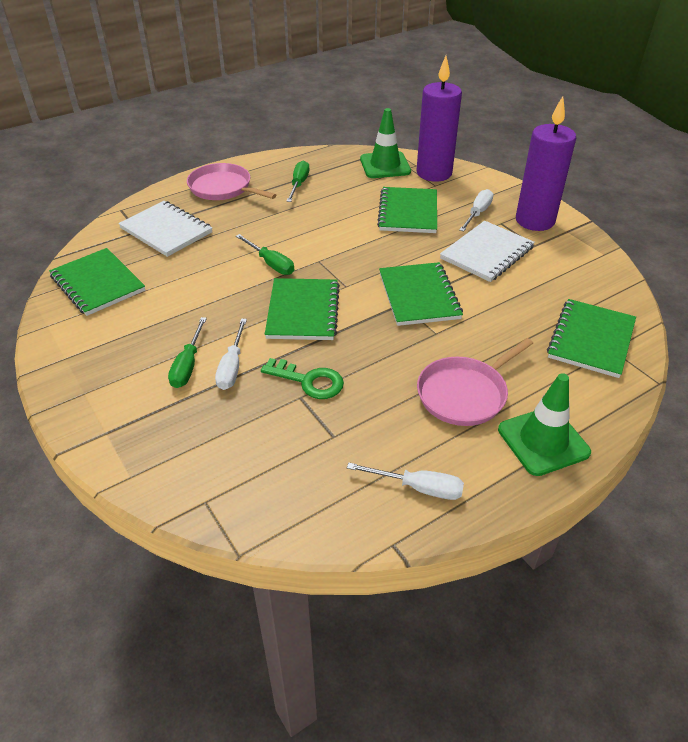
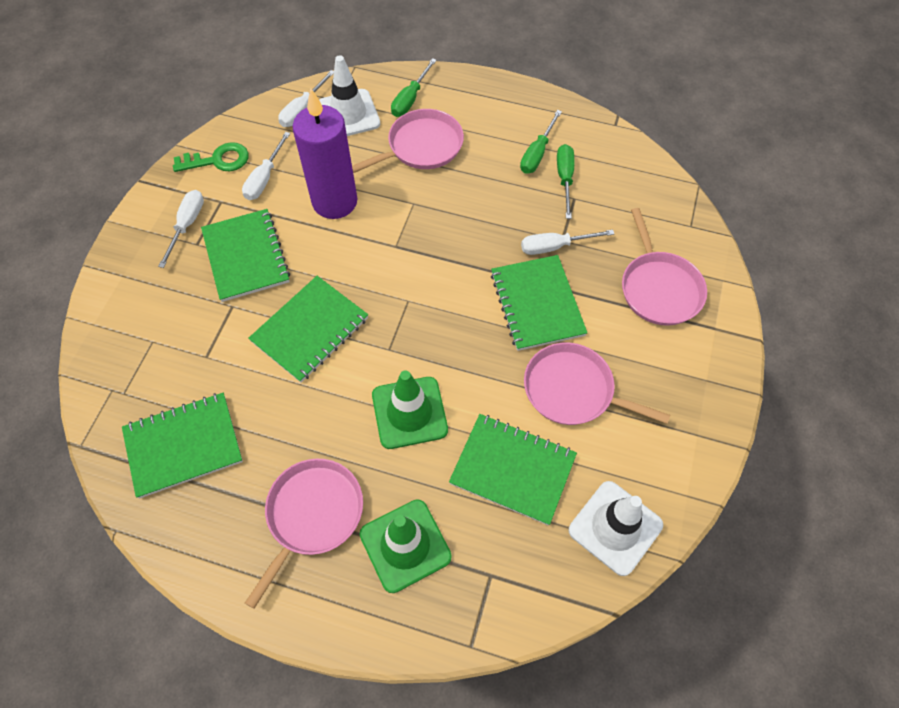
pink pan: 2 -> 4
purple candle: 2 -> 1
white notebook: 2 -> 0
white screwdriver: 3 -> 4
white traffic cone: 0 -> 2

